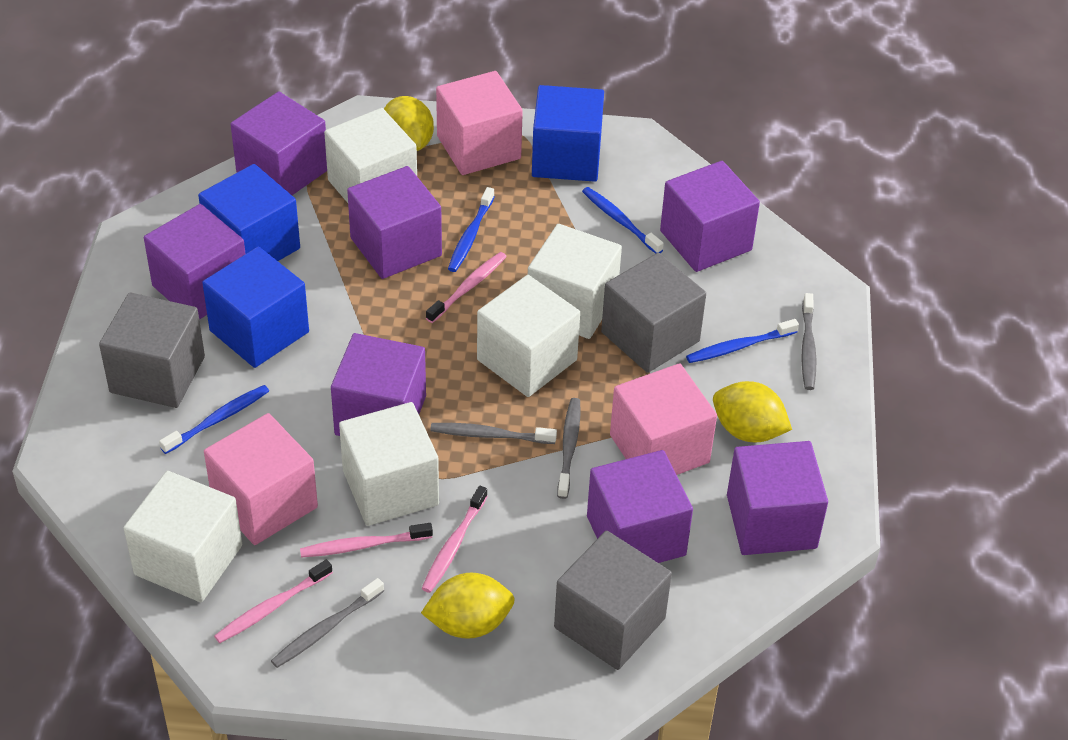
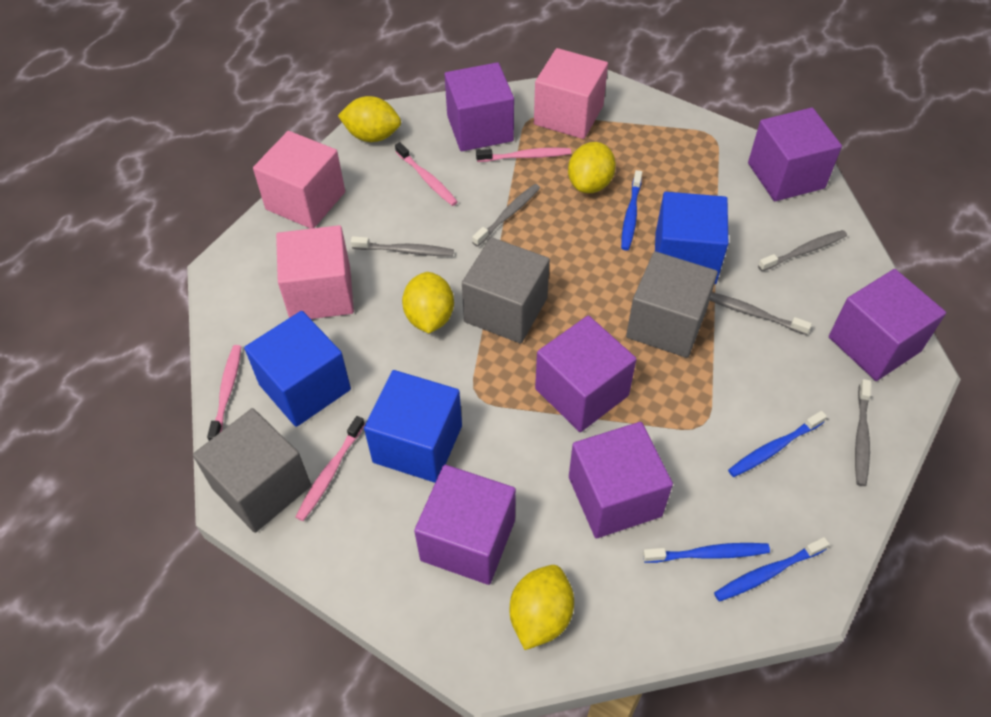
grey toothbrush: 4 -> 5
purple cube: 7 -> 6
white cube: 5 -> 0
yellow lemon: 3 -> 4

